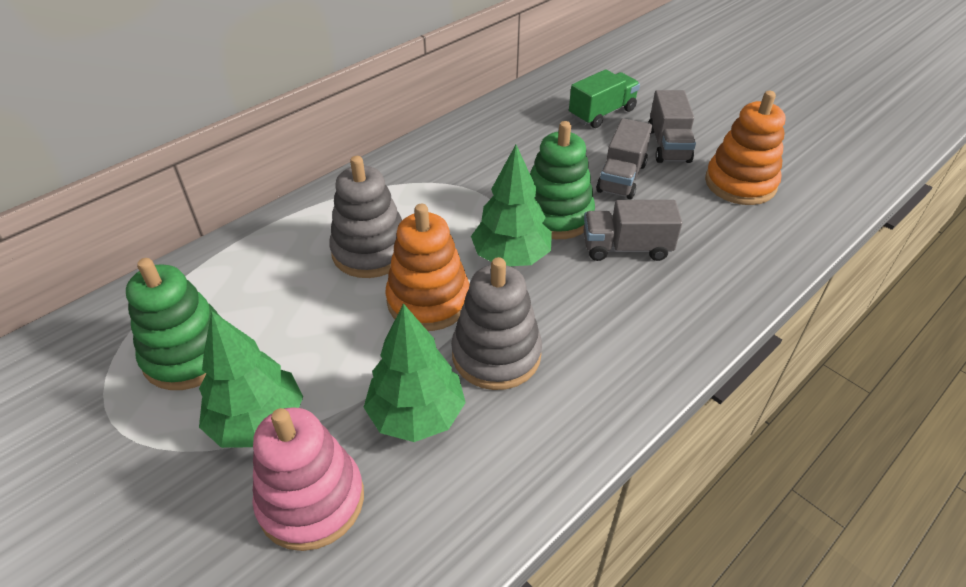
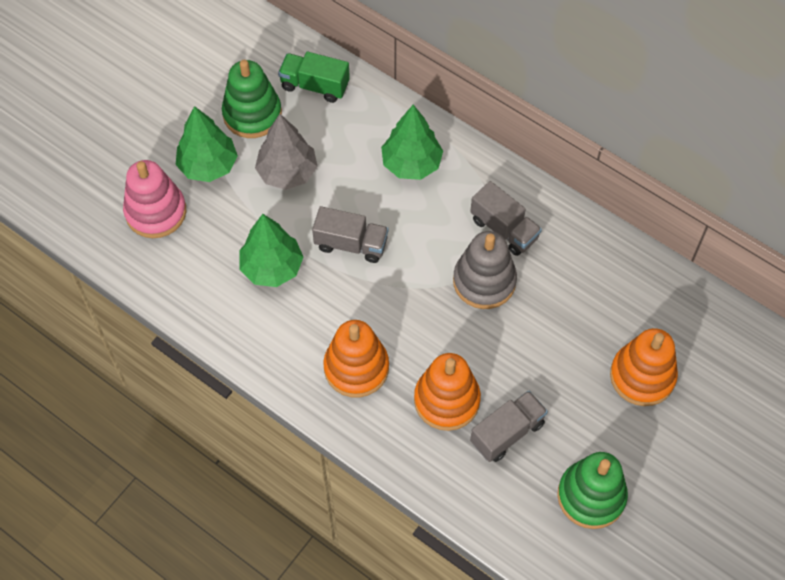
grey stacking toy: 2 -> 1
grey tree: 0 -> 1
orange stacking toy: 2 -> 3

